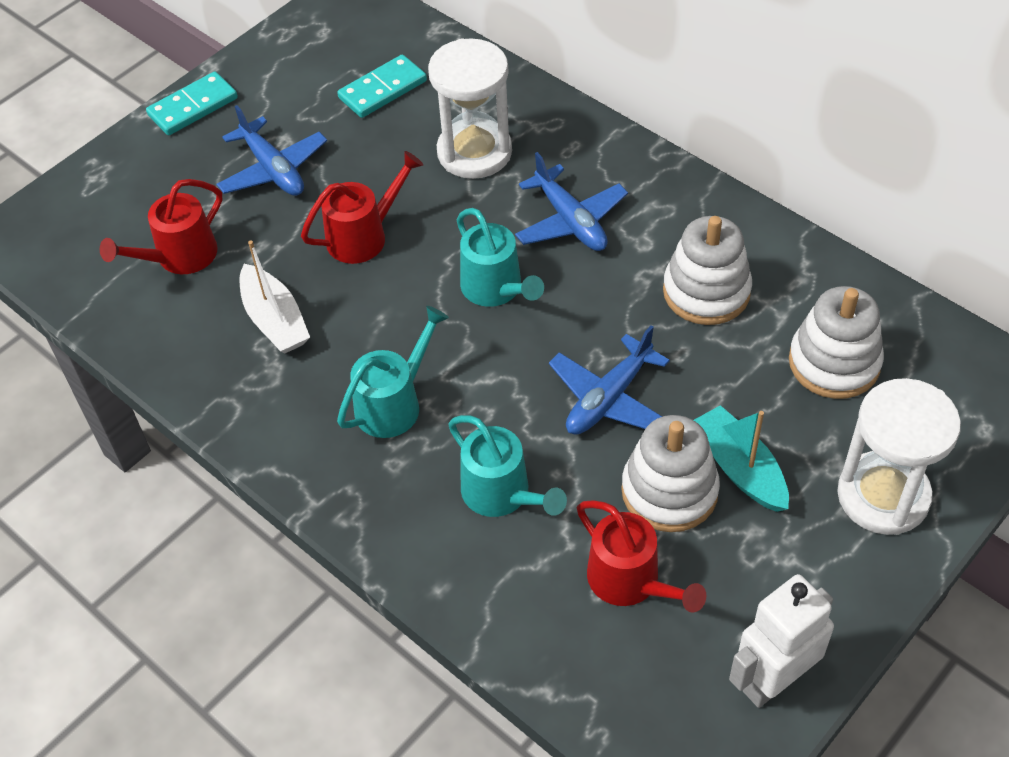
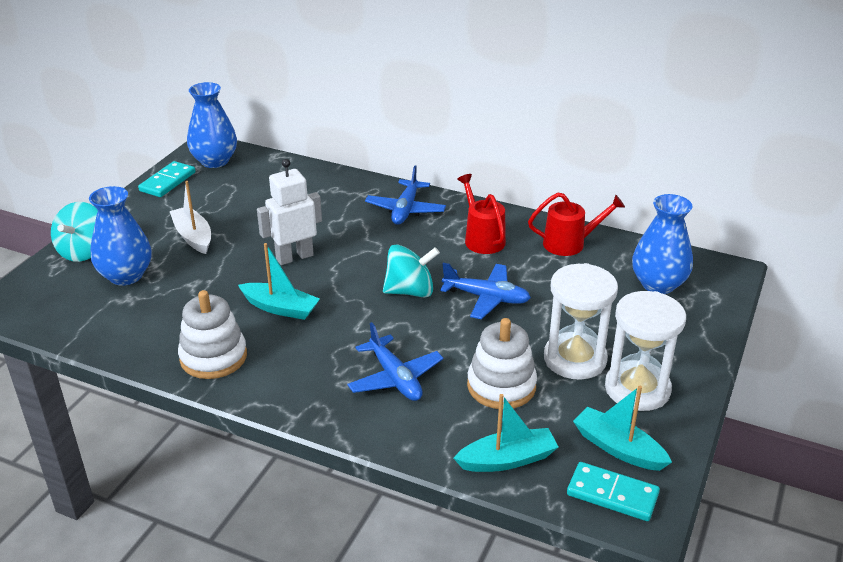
blue vase: 0 -> 3
red watering can: 3 -> 2
turquoise boat: 1 -> 3
turquoise spinning top: 0 -> 2
turquoise watering can: 3 -> 0
white stacking toy: 3 -> 2

